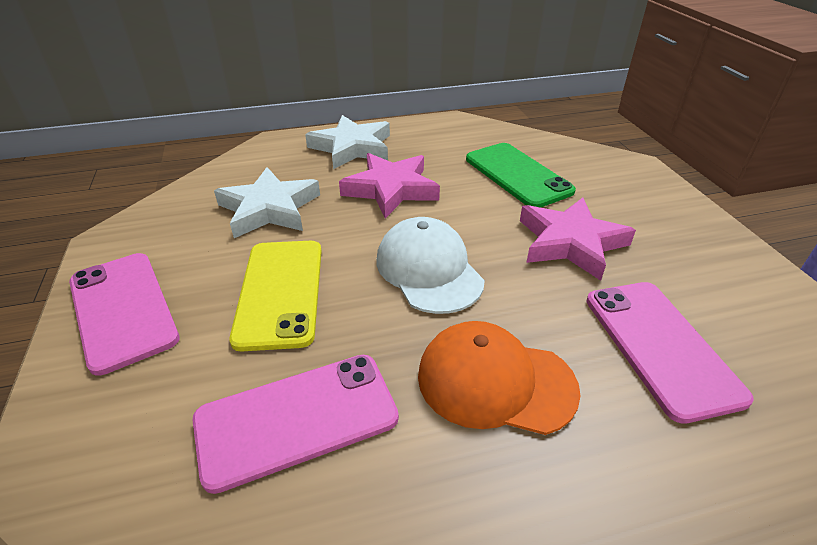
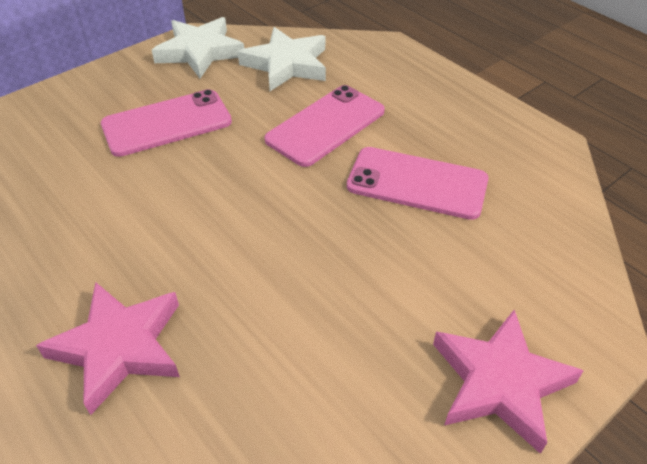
green phone: 1 -> 0
orange cap: 1 -> 0
white cap: 1 -> 0
yellow phone: 1 -> 0

